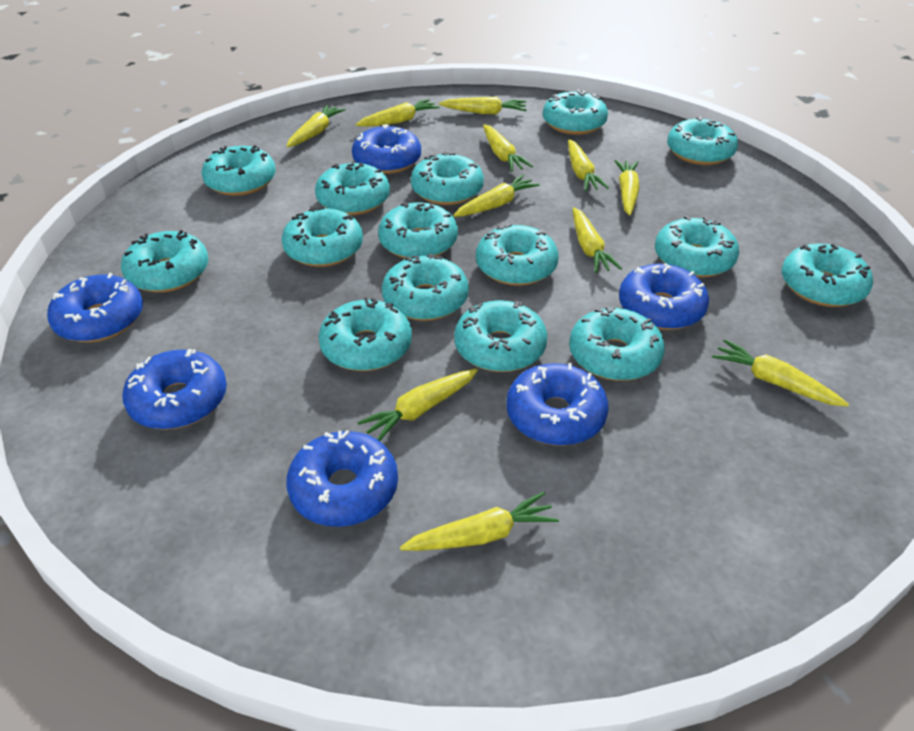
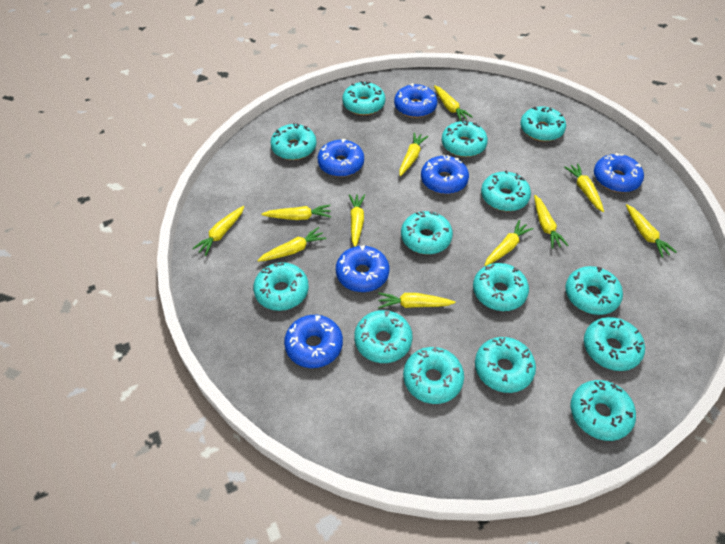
turquoise donut: 15 -> 14

